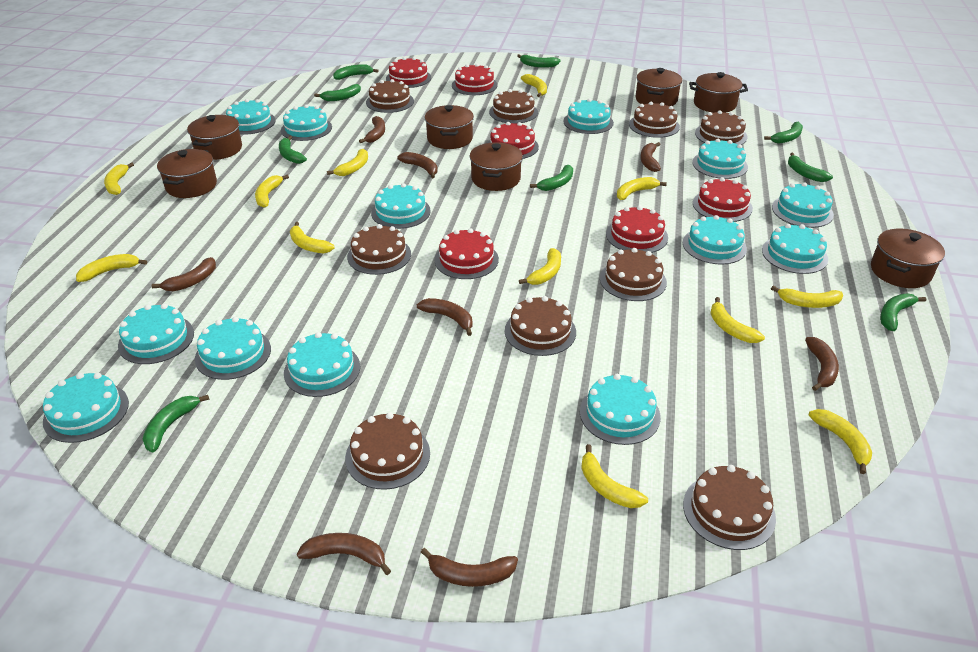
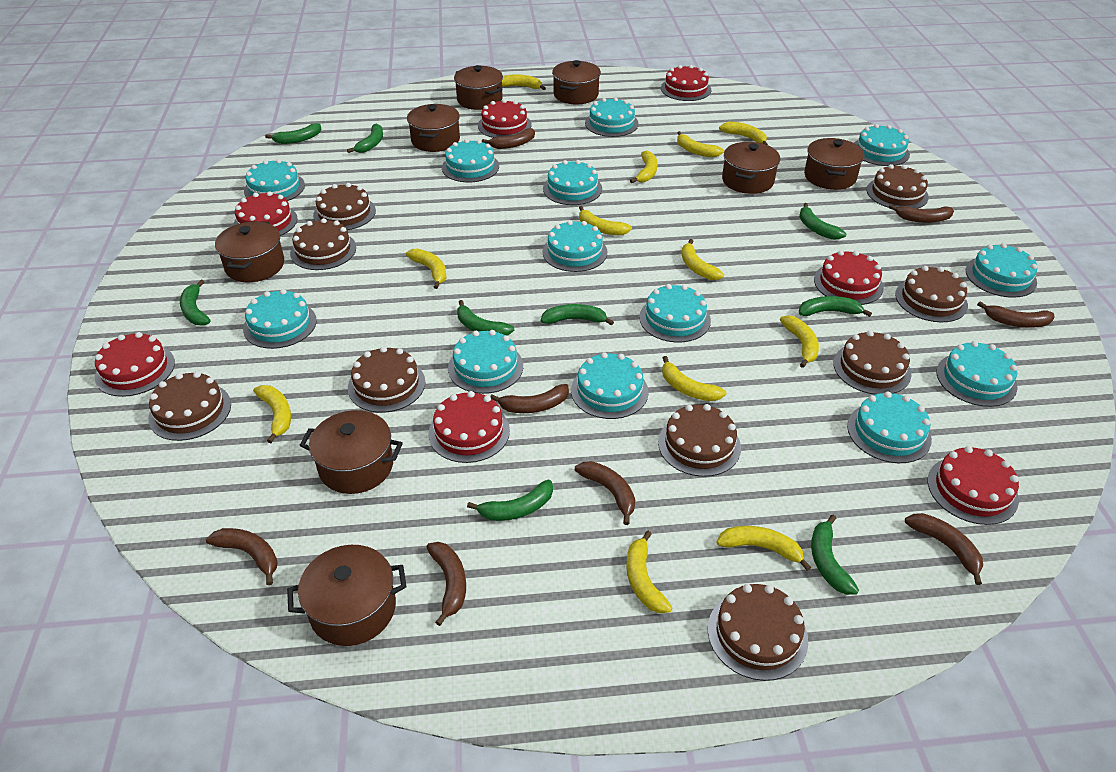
brown pot: 7 -> 8
red cake: 6 -> 7

